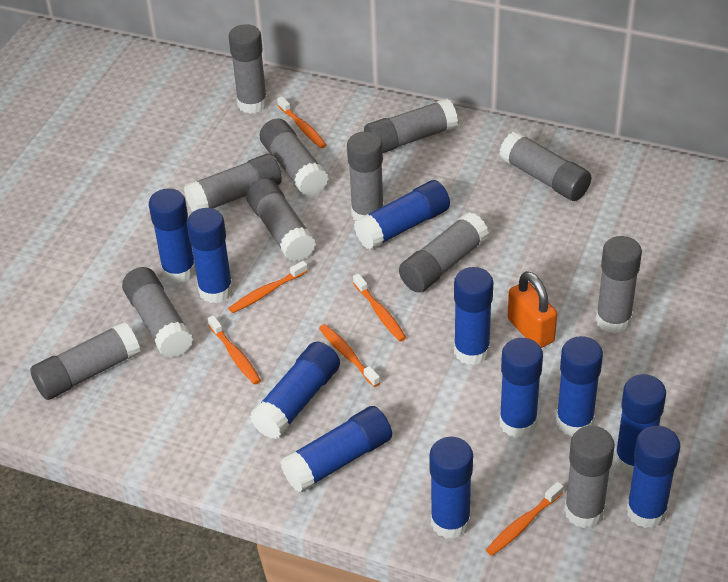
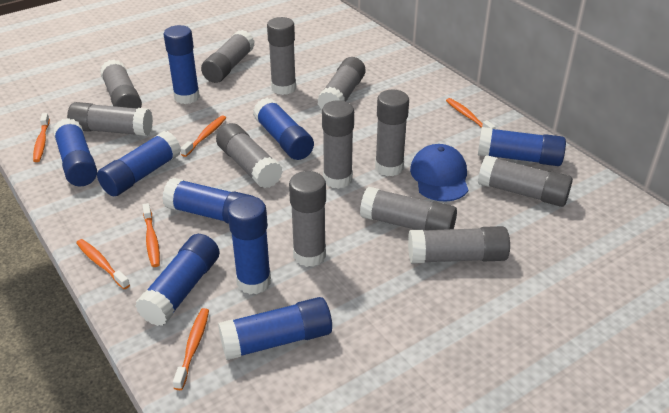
blue cap: 0 -> 1
blue glue stick: 11 -> 9
orange padlock: 1 -> 0

